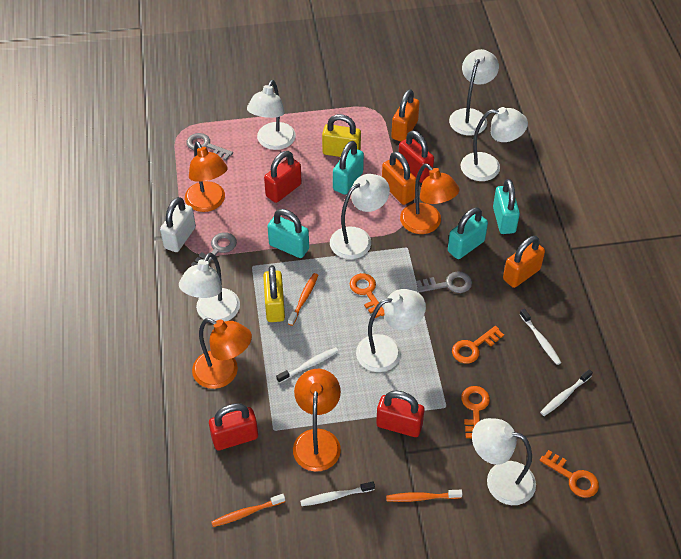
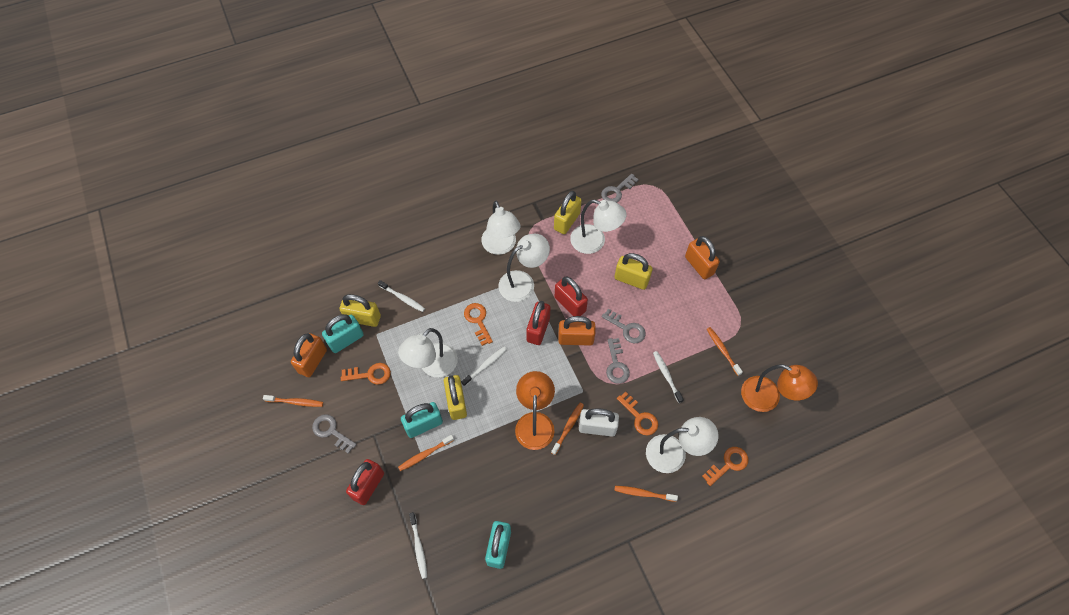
grey key: 3 -> 4
orange lamp: 4 -> 2
orange toothbrush: 3 -> 5
red padlock: 4 -> 3
turquoise padlock: 4 -> 3
white lamp: 7 -> 5
yellow padlock: 2 -> 4

